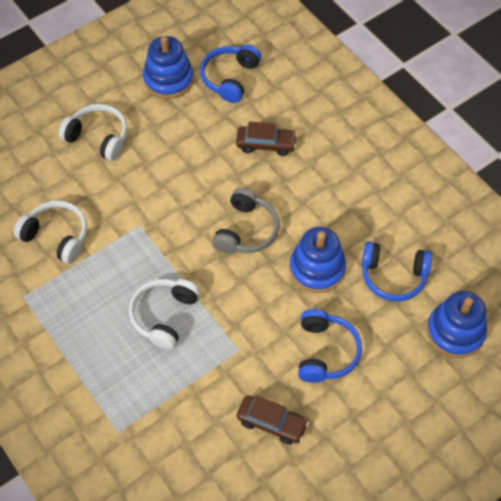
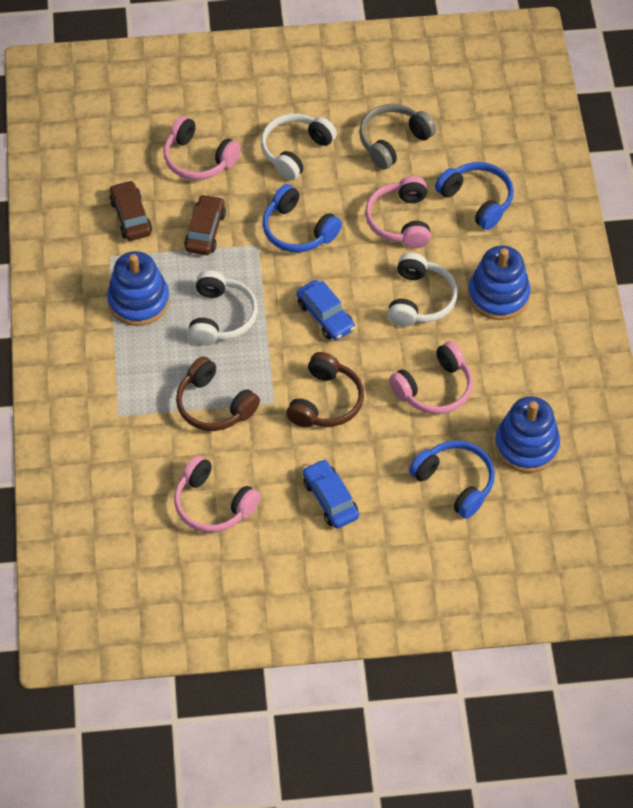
blue car: 0 -> 2
brown headphones: 0 -> 2
pink headphones: 0 -> 4

